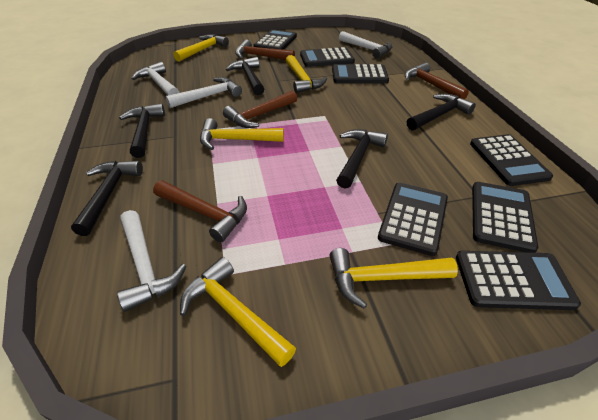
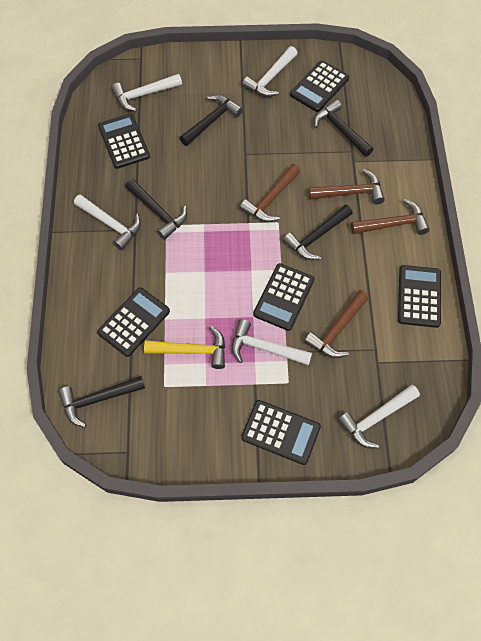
black calculator: 7 -> 6
white hammer: 4 -> 5
yellow hammer: 5 -> 1

